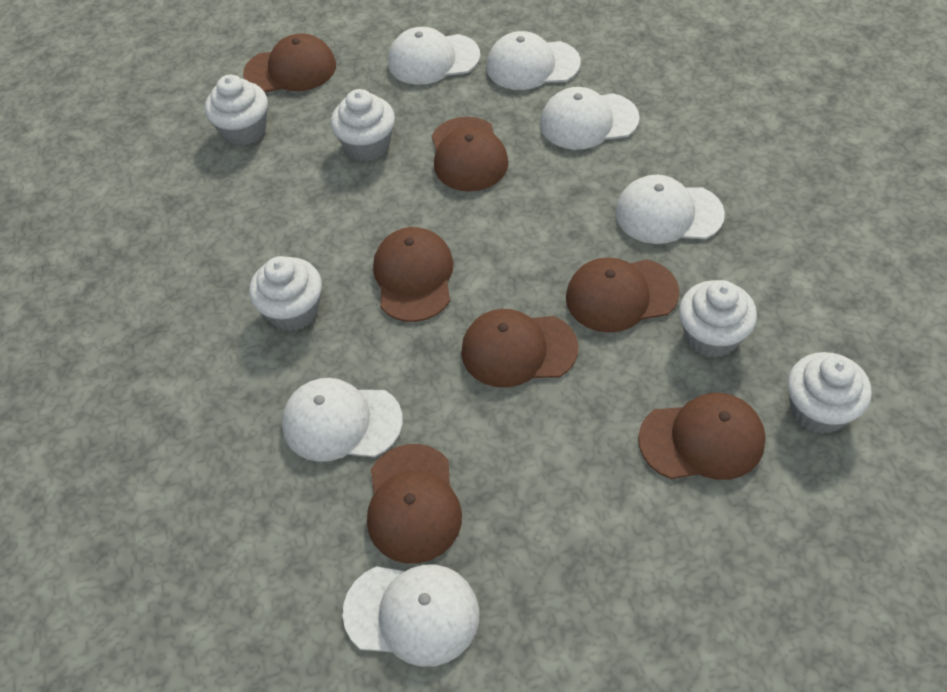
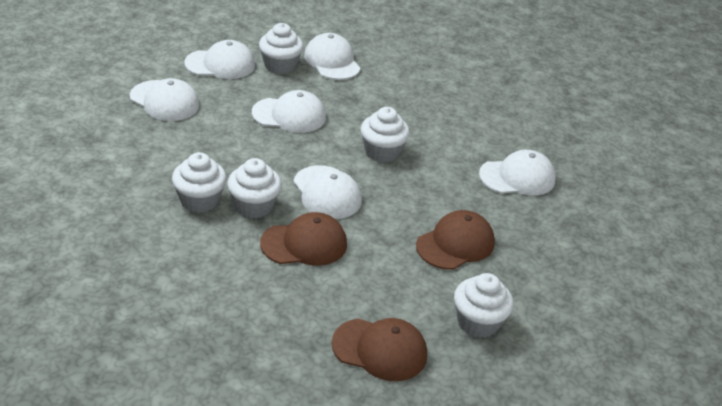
brown cap: 7 -> 3

